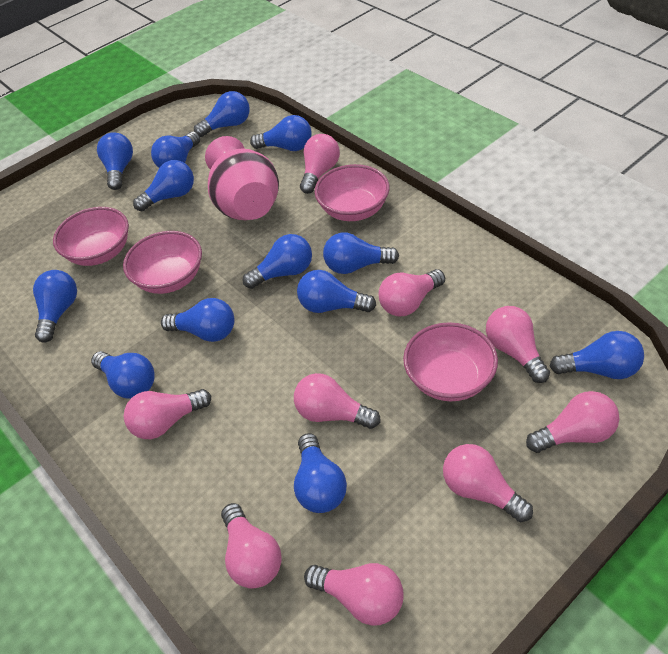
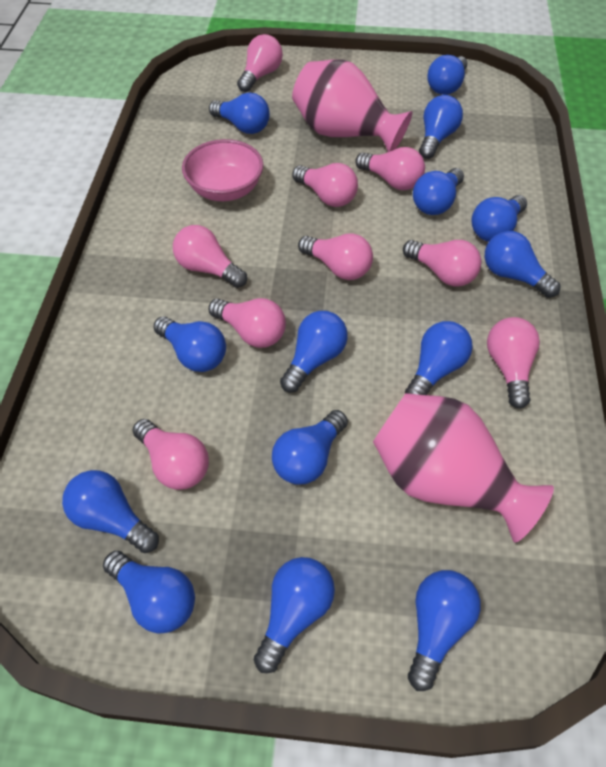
blue light bulb: 13 -> 14
pink bowl: 4 -> 1
pink vase: 1 -> 2

